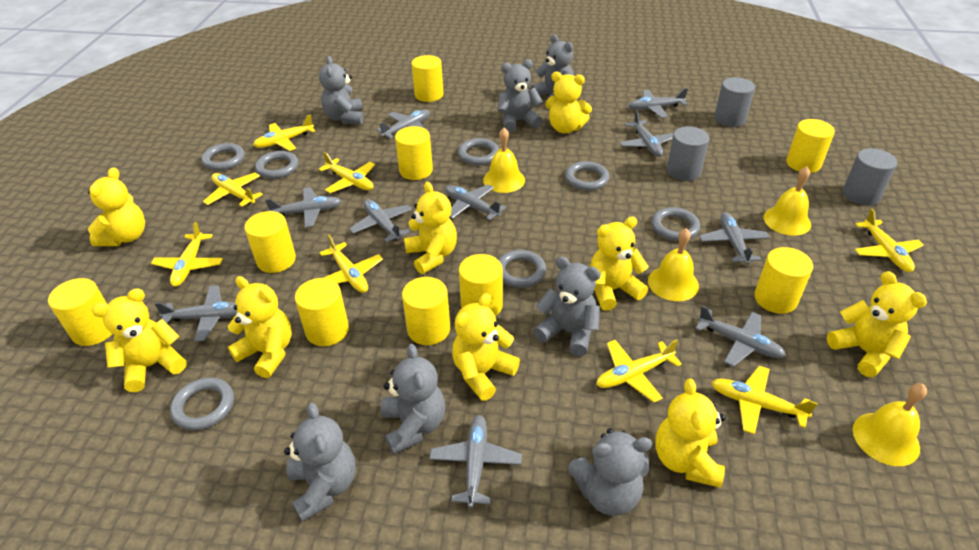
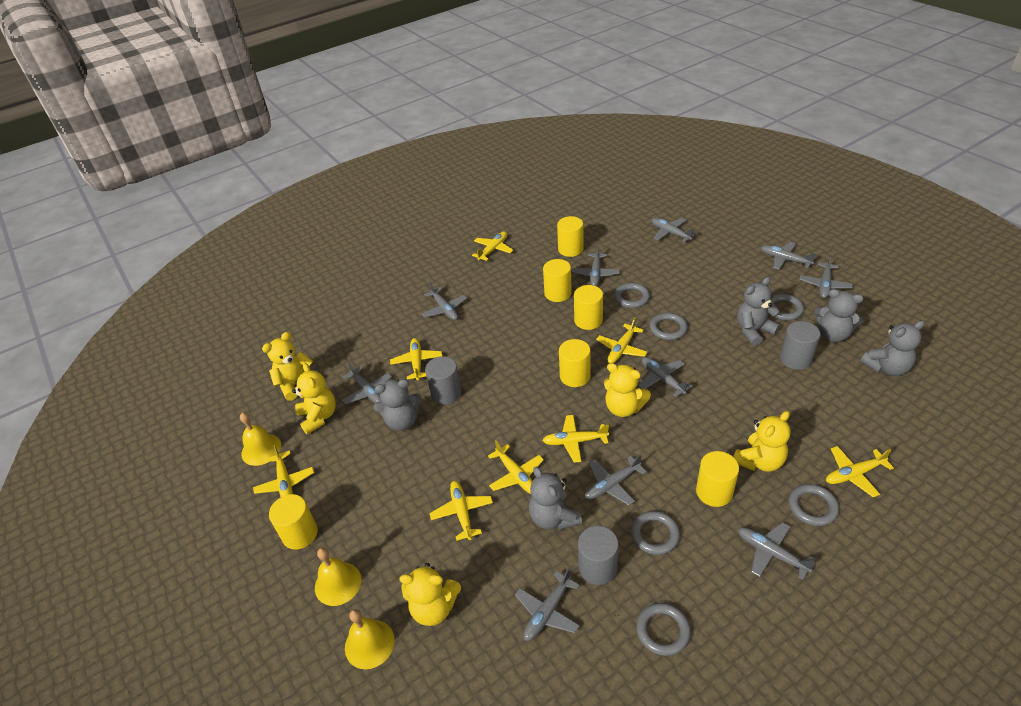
grey ring: 7 -> 6
grey teddy bear: 7 -> 5
yellow bell: 4 -> 3
yellow cylinder: 9 -> 6
yellow teddy bear: 9 -> 5

